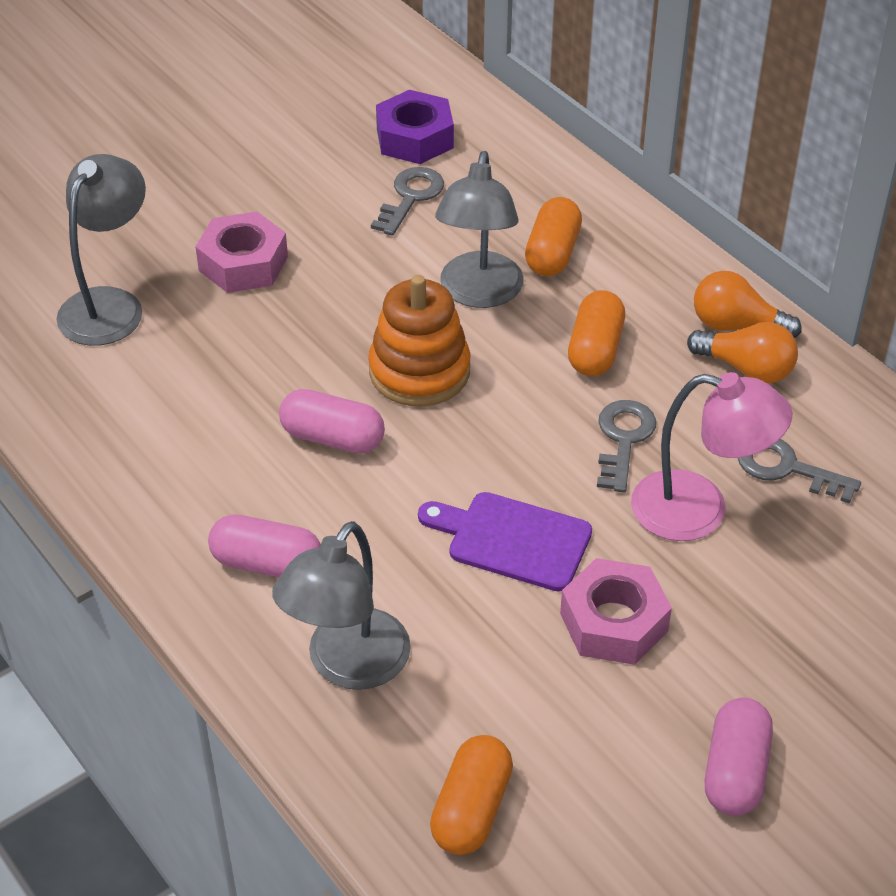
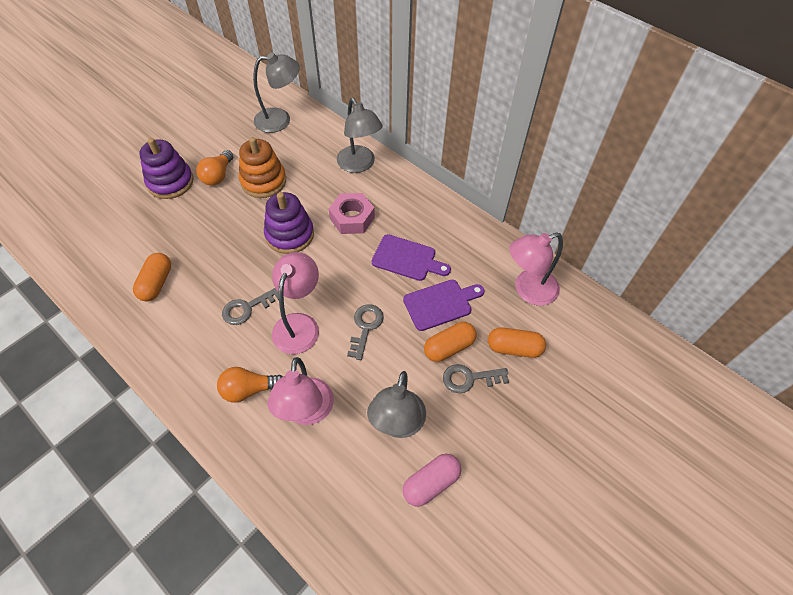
pink capsule: 3 -> 1
pink lamp: 1 -> 3
pink nut: 2 -> 1
purple cutting board: 1 -> 2
purple nut: 1 -> 0
purple stacking toy: 0 -> 2

